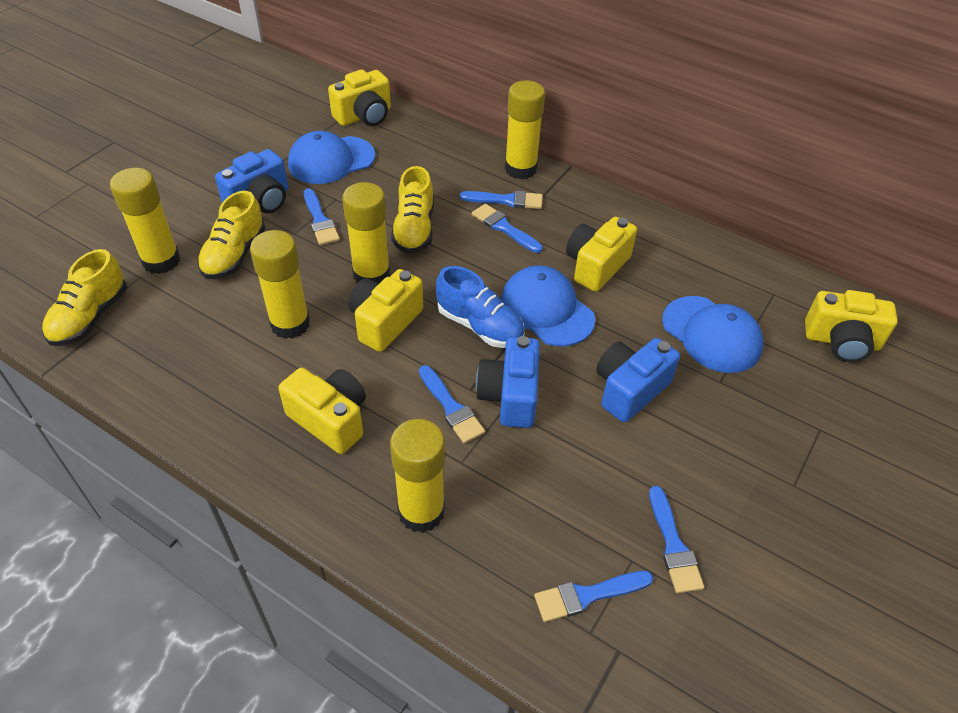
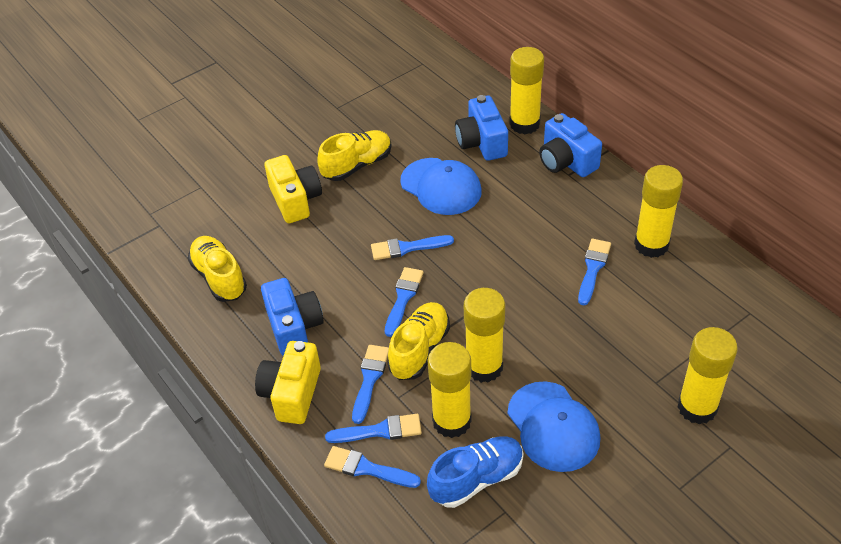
blue cap: 3 -> 2
yellow camera: 5 -> 2

